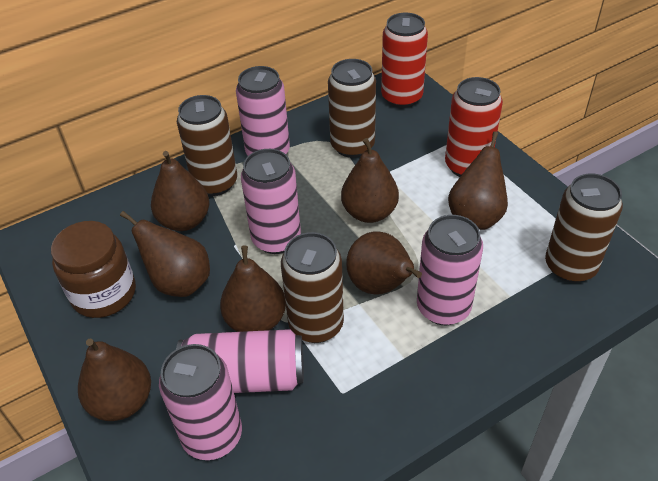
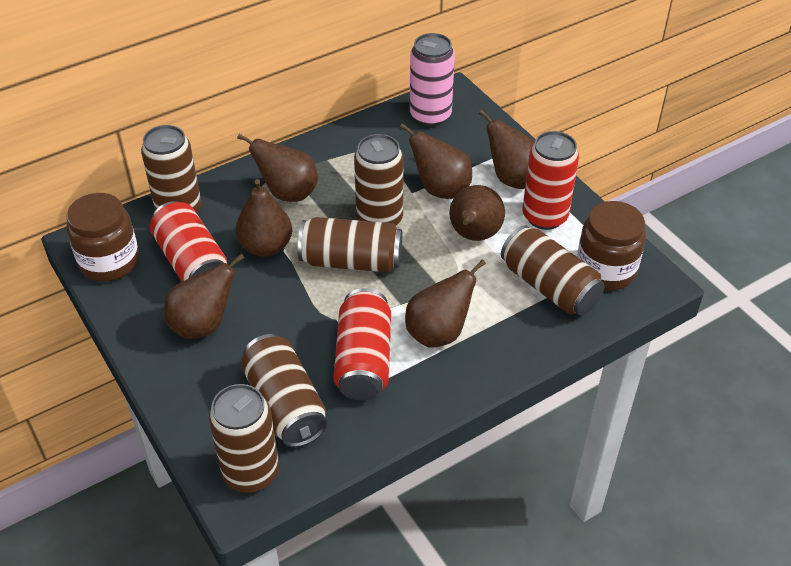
brown can: 4 -> 6
brown jar: 1 -> 2
pink can: 5 -> 1
red can: 2 -> 3

